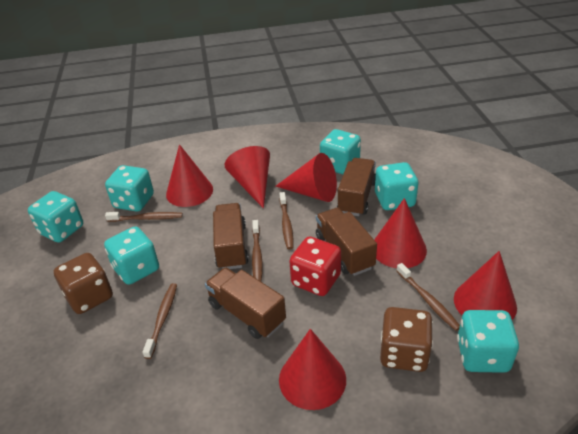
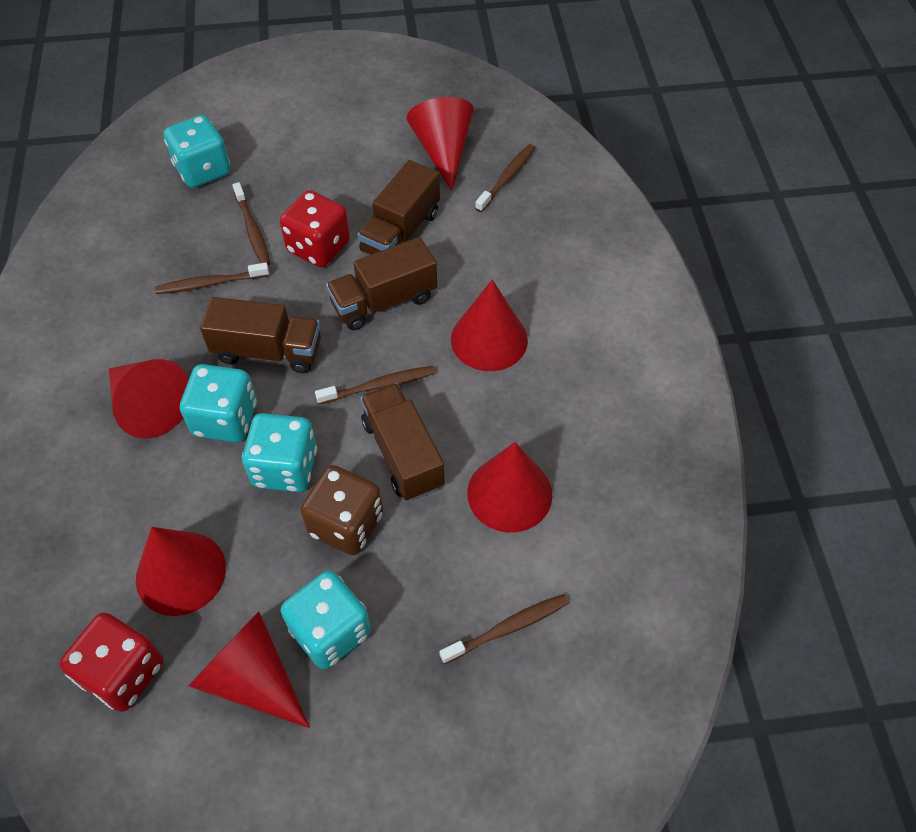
brown dice: 2 -> 1
red dice: 1 -> 2
turquoise dice: 6 -> 4

